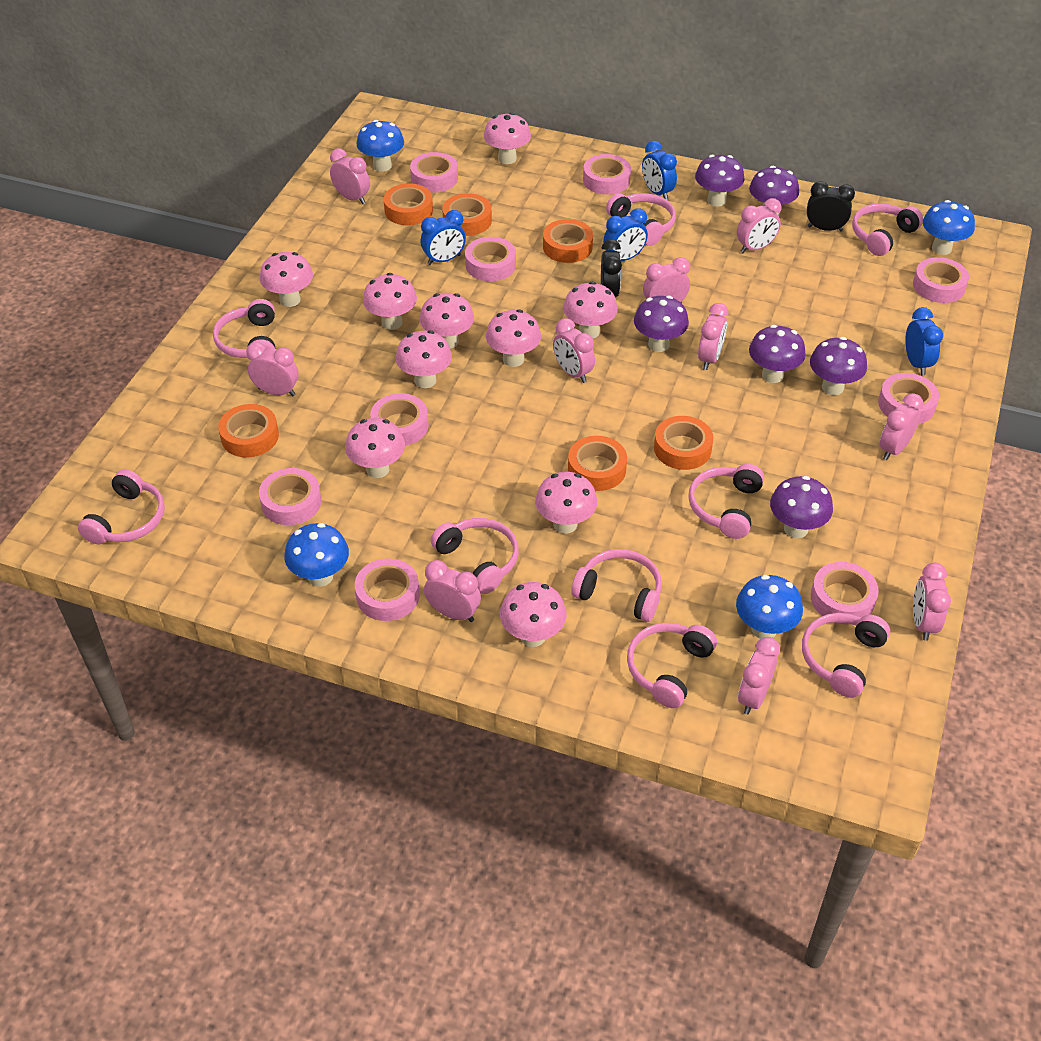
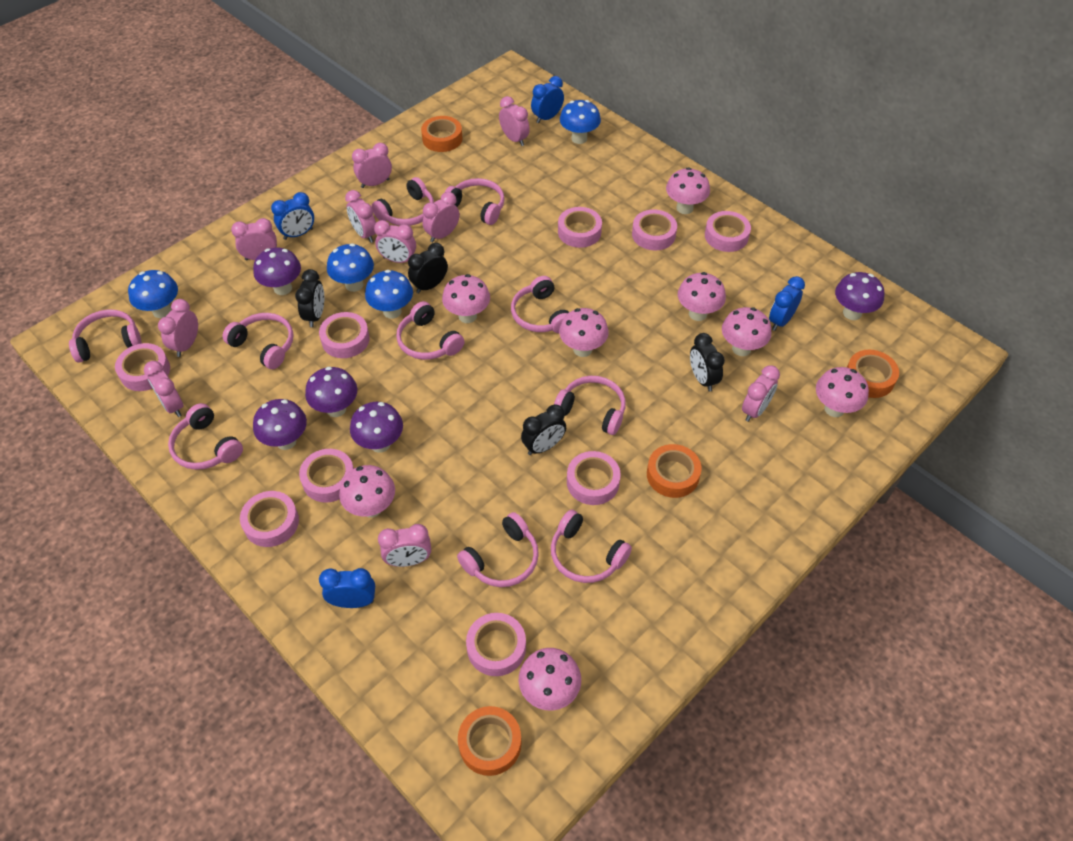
black clock: 2 -> 4
orange tape: 6 -> 4
pink headphones: 9 -> 10
pink mushroom: 10 -> 8
purple mushroom: 6 -> 5

